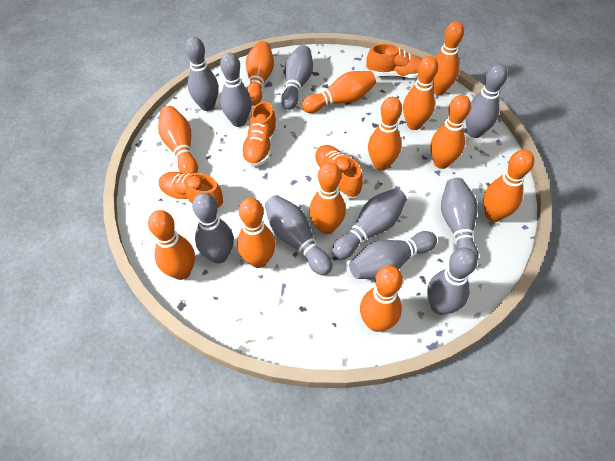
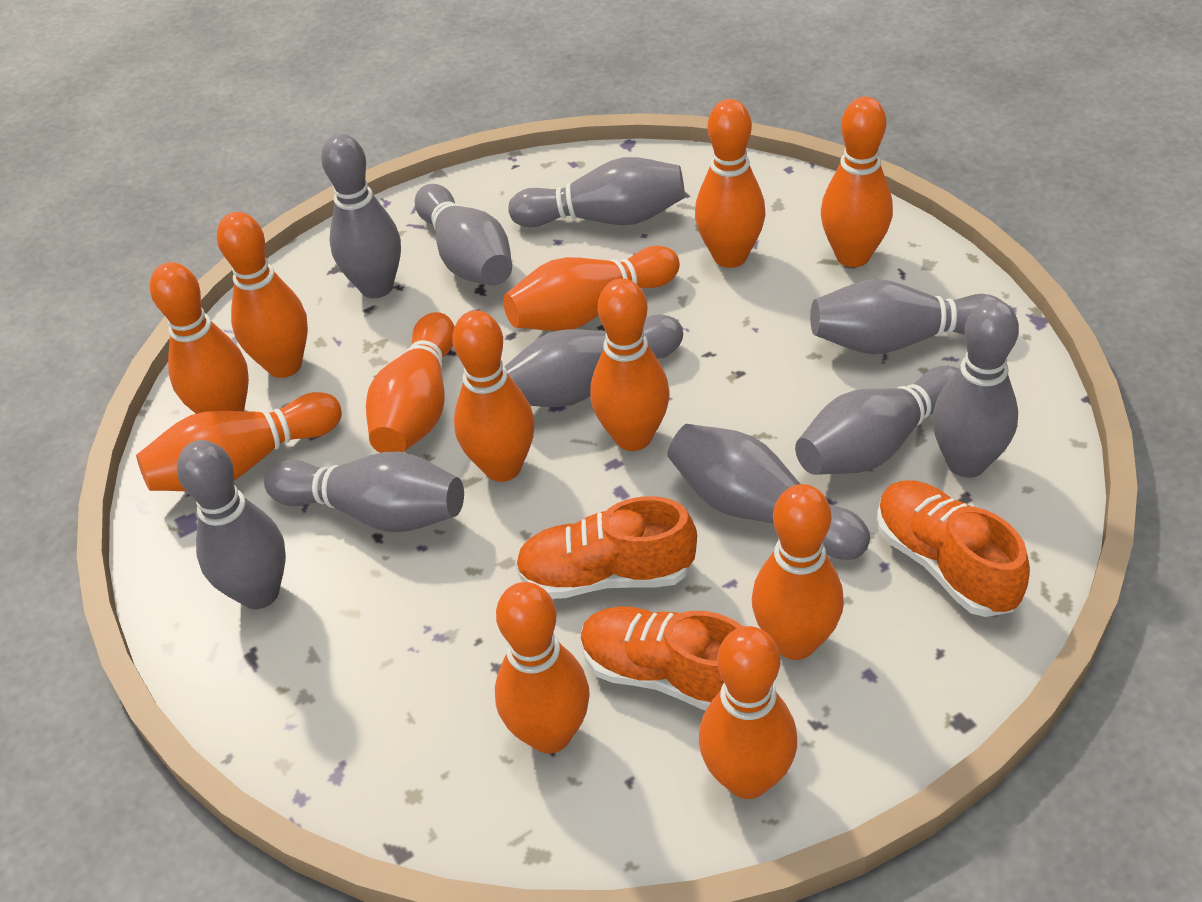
orange shoe: 4 -> 3

